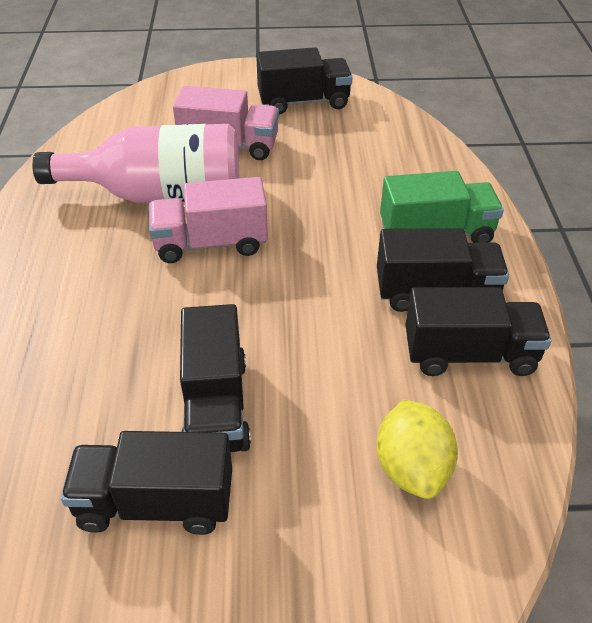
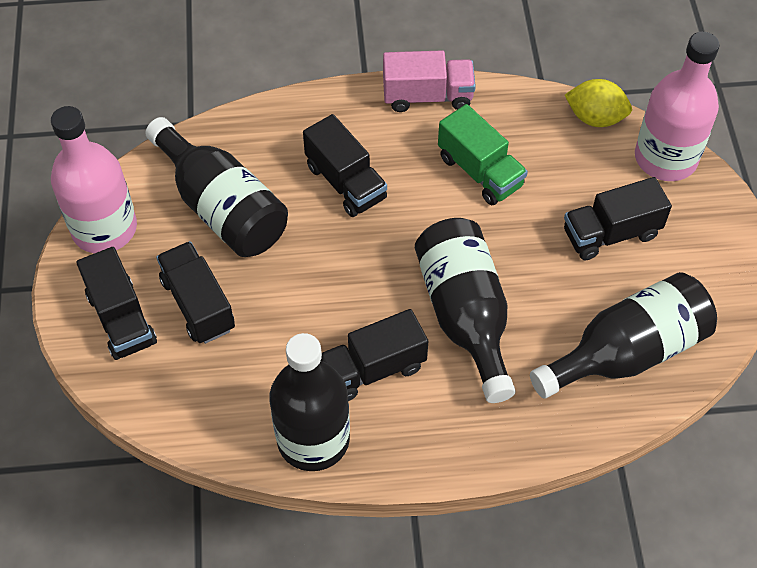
black bottle: 0 -> 4
pink bottle: 1 -> 2
pink truck: 2 -> 1

